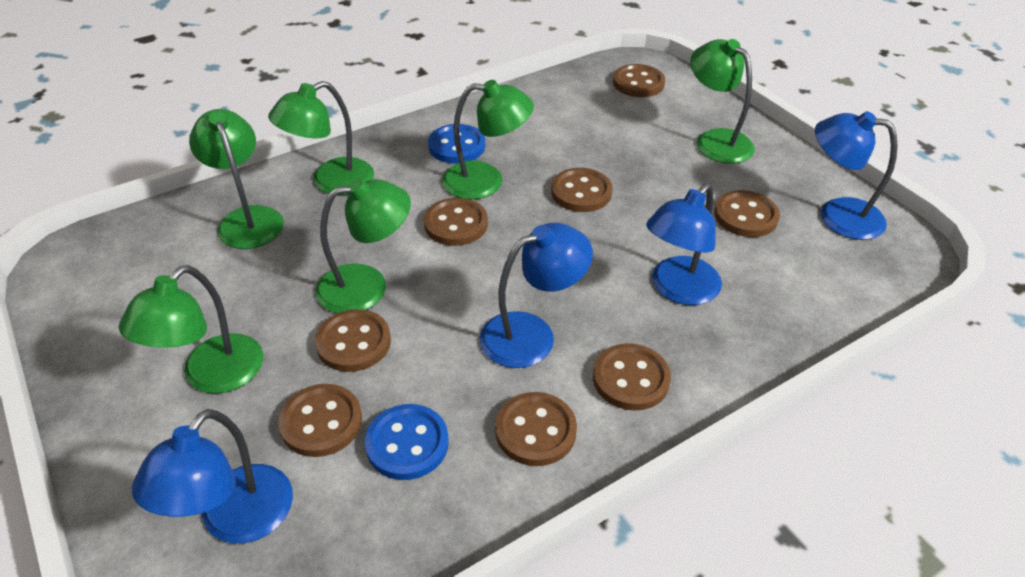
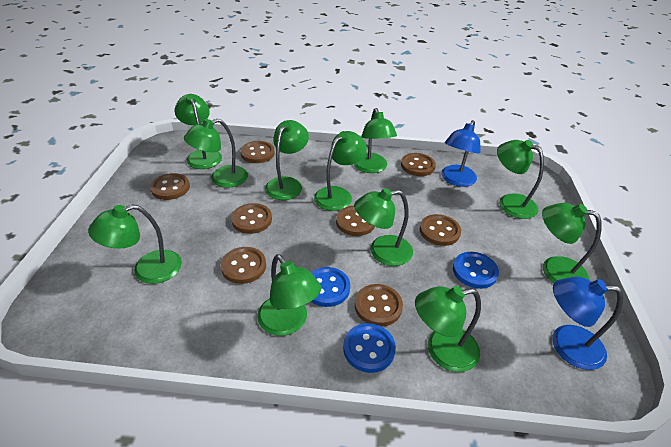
blue button: 2 -> 3
blue lamp: 4 -> 2
green lamp: 6 -> 11

